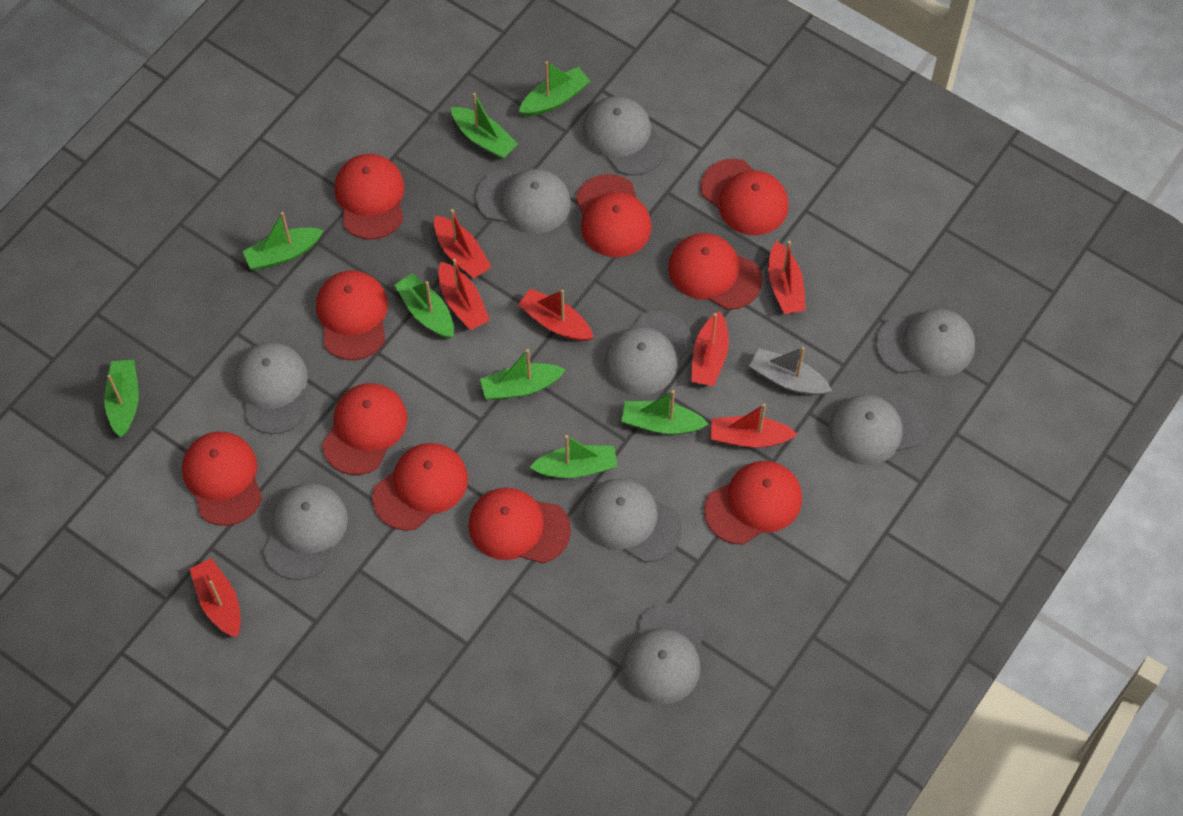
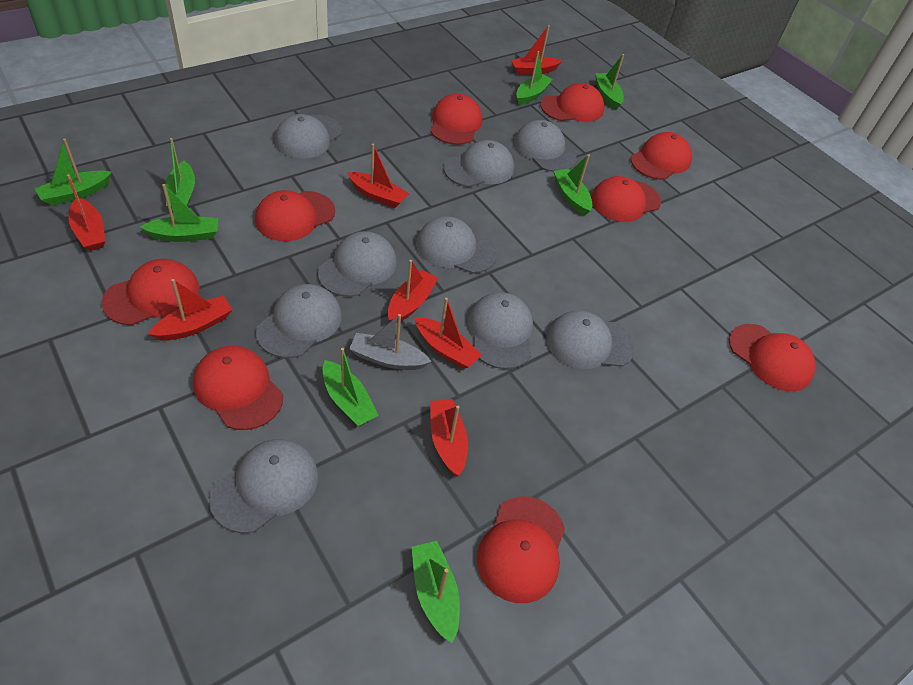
red cap: 10 -> 9

